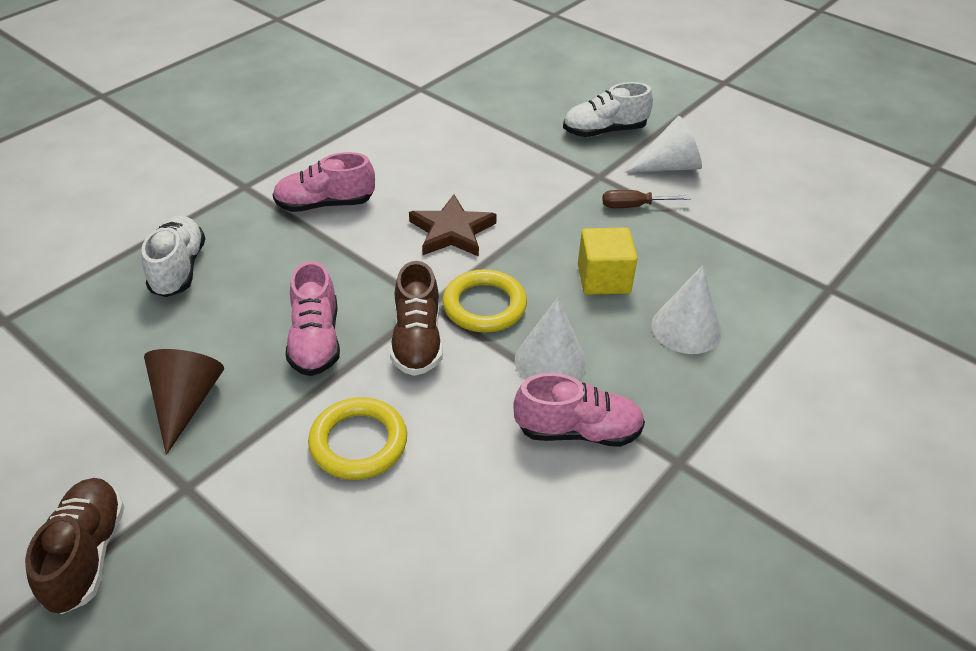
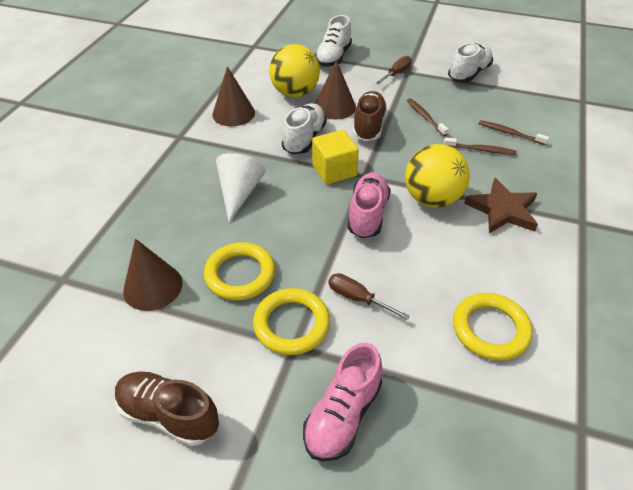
brown cone: 1 -> 3
brown screwdriver: 1 -> 2
brown toothbrush: 0 -> 3
pink shoe: 3 -> 2
white cone: 3 -> 1
white shoe: 2 -> 3
yellow ball: 0 -> 2
yellow ring: 2 -> 3

